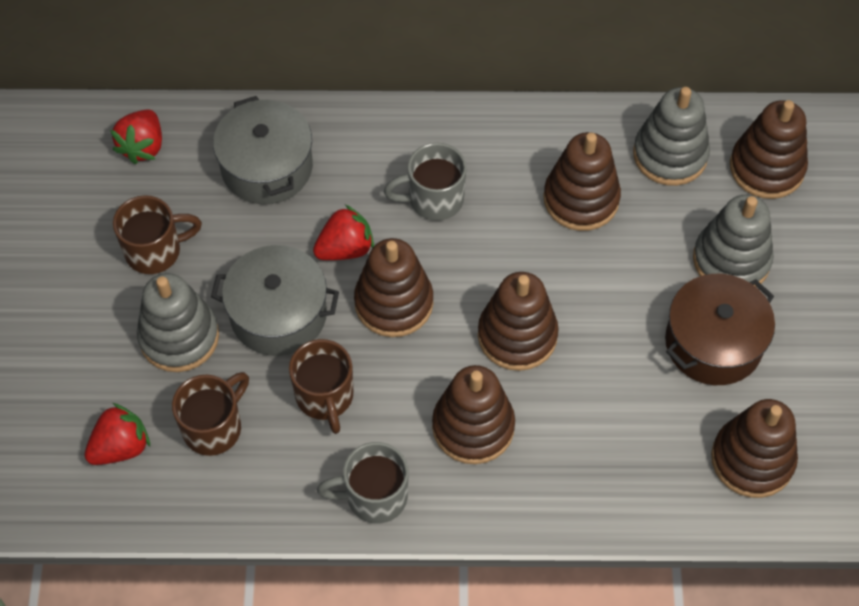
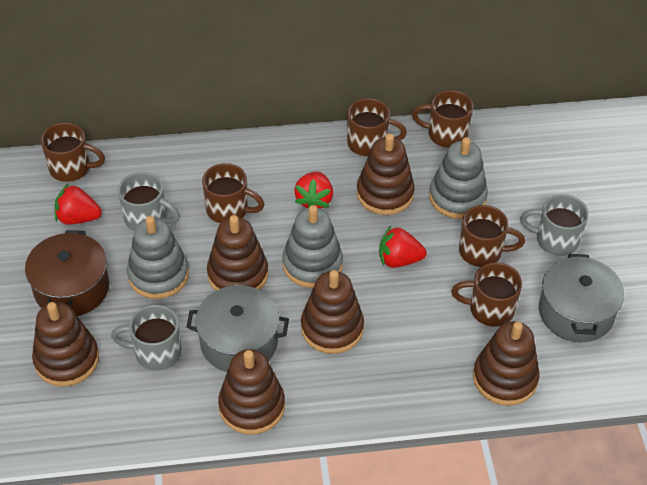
brown mug: 3 -> 6
grey mug: 2 -> 3

